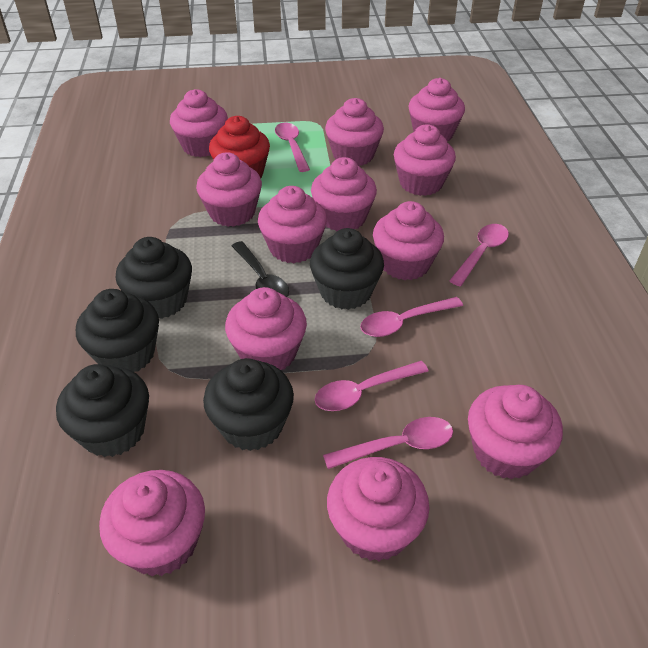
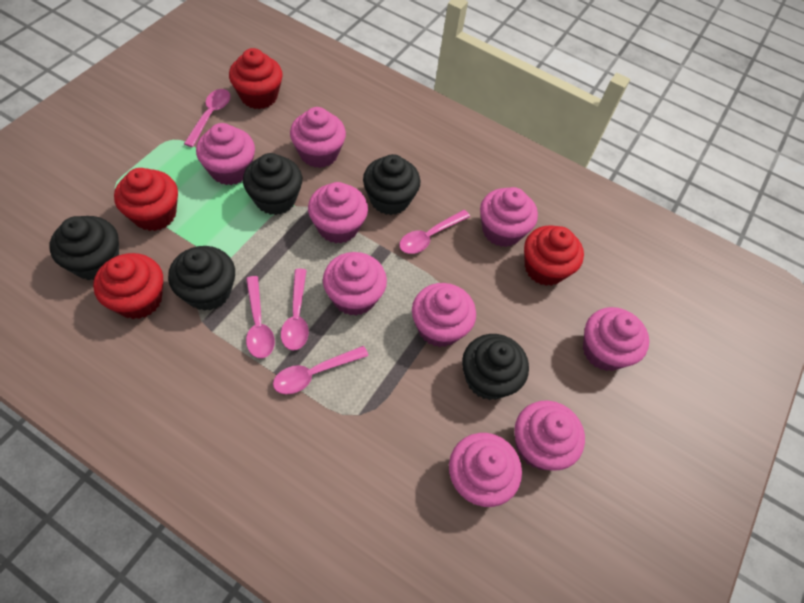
black spoon: 1 -> 0
pink cupcake: 12 -> 9
red cupcake: 1 -> 4

